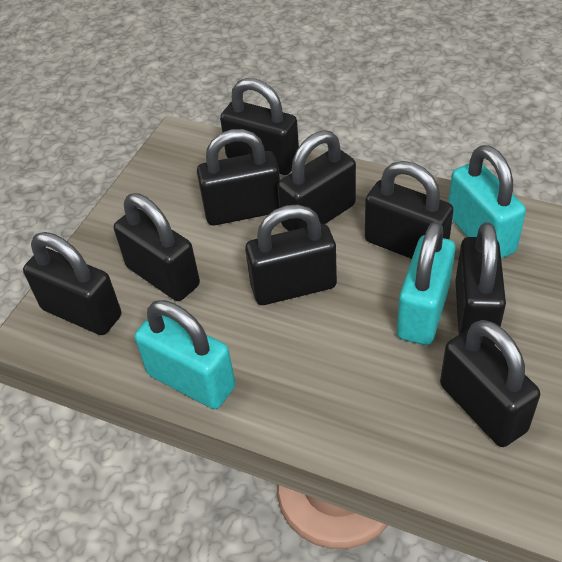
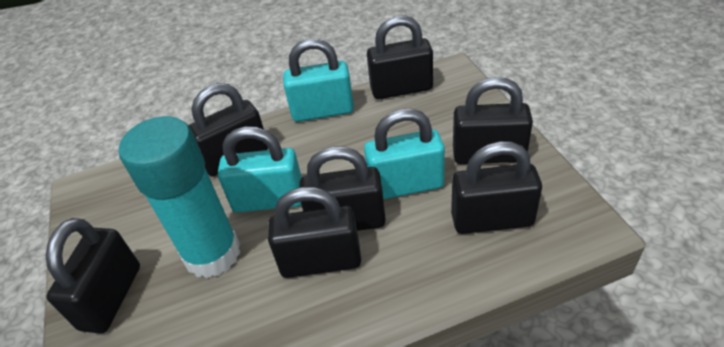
black padlock: 9 -> 7
turquoise glue stick: 0 -> 1

